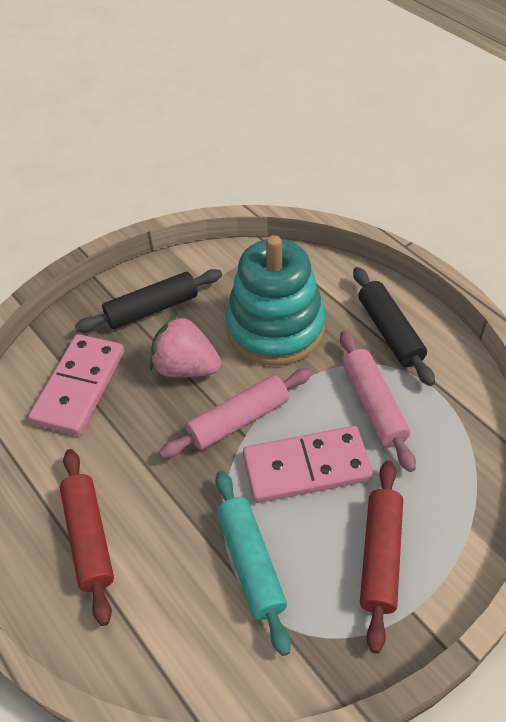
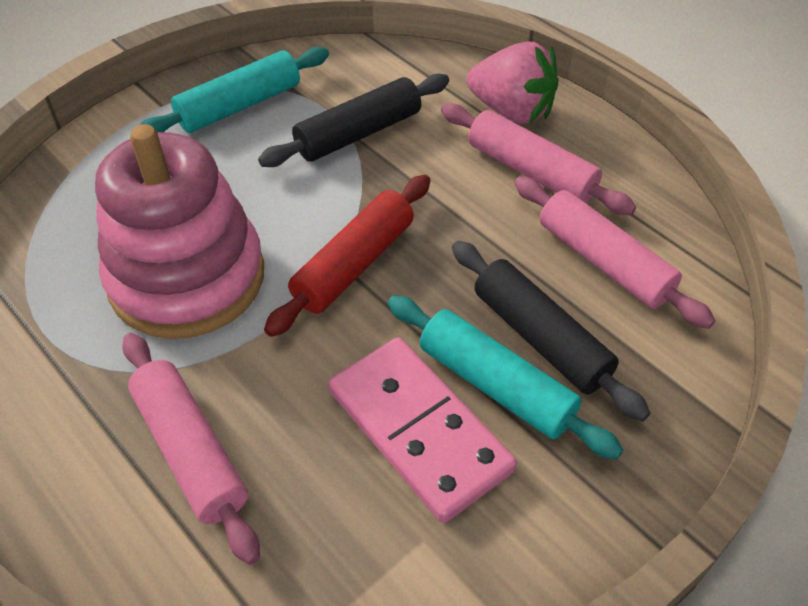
pink domino: 2 -> 1
pink rolling pin: 2 -> 3
pink stacking toy: 0 -> 1
red rolling pin: 2 -> 1
turquoise rolling pin: 1 -> 2
turquoise stacking toy: 1 -> 0

